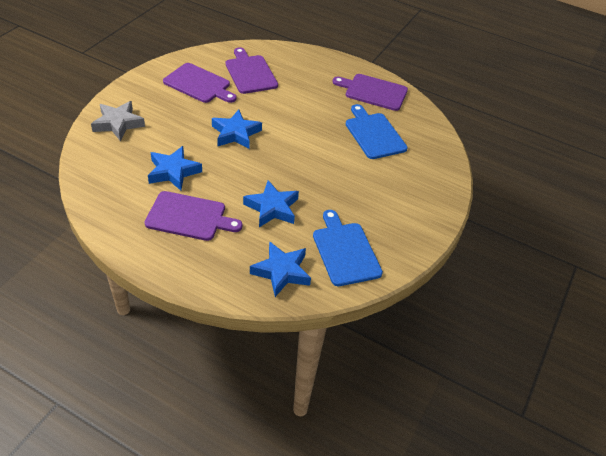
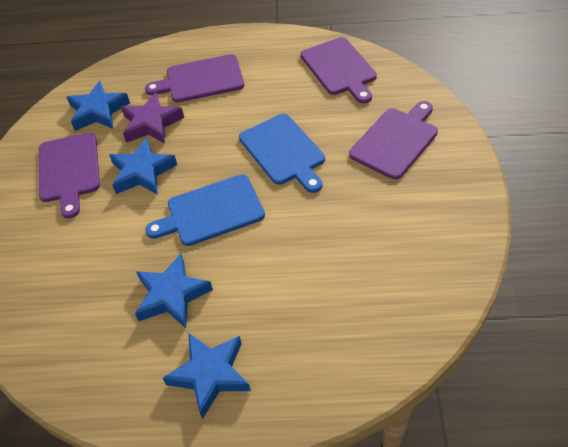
grey star: 1 -> 0
purple star: 0 -> 1

